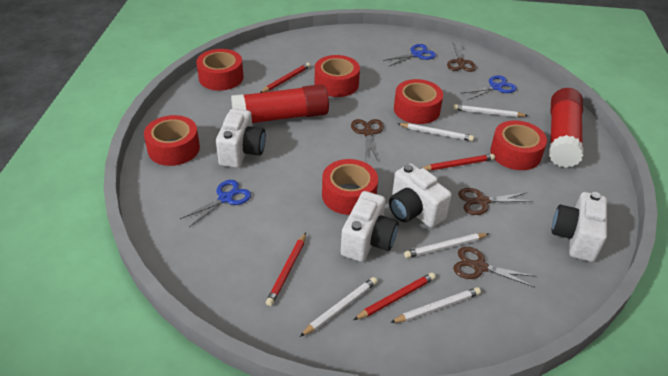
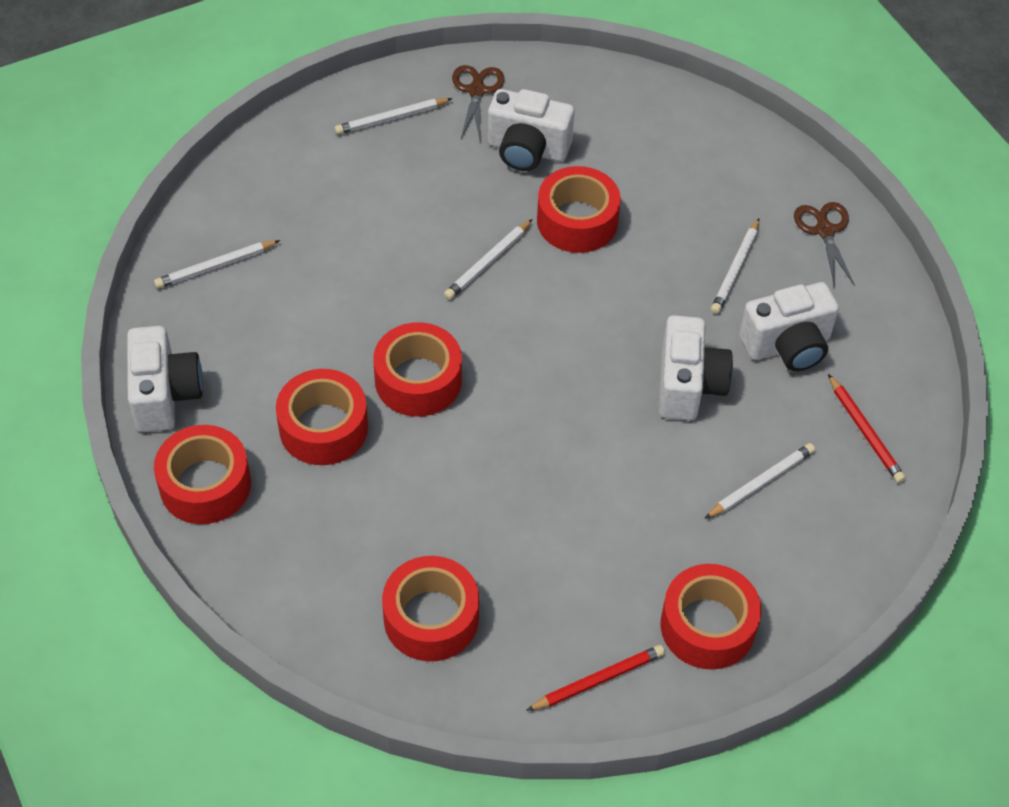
blue scissors: 3 -> 0
brown scissors: 4 -> 2
red glue stick: 2 -> 0
red pencil: 4 -> 2

